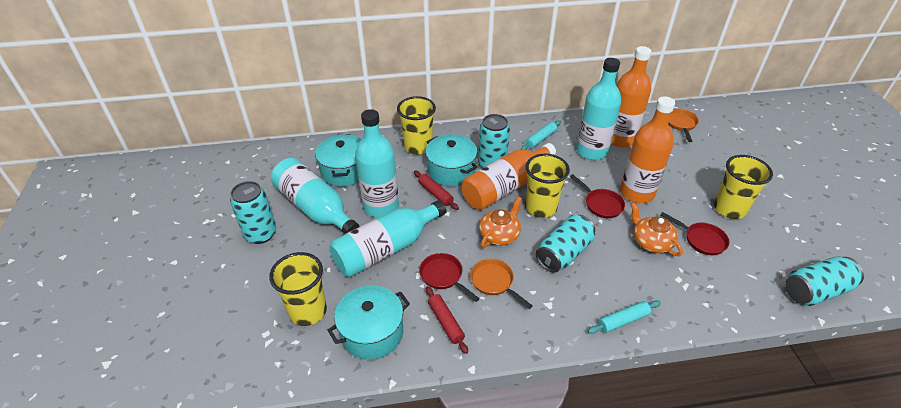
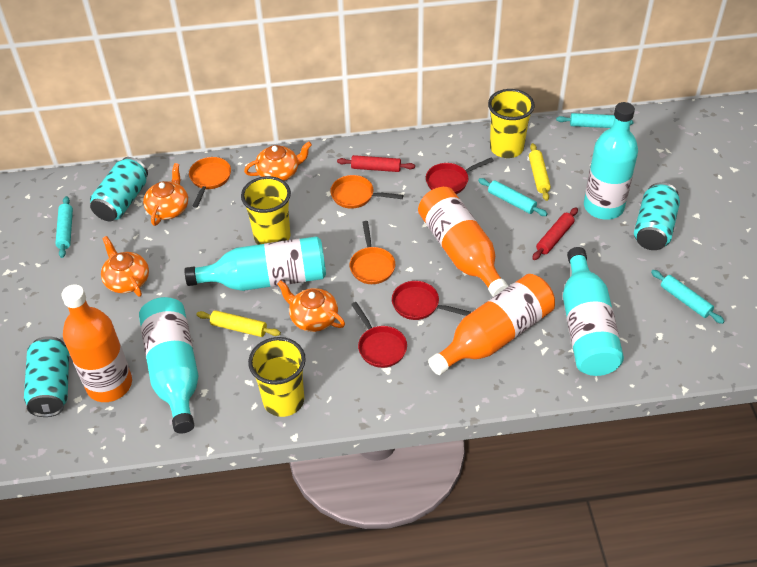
orange pan: 2 -> 3
orange teapot: 2 -> 4
turquoise can: 4 -> 3
turquoise pot: 3 -> 0
turquoise rolling pin: 2 -> 4
yellow cup: 4 -> 3
yellow rolling pin: 0 -> 2

